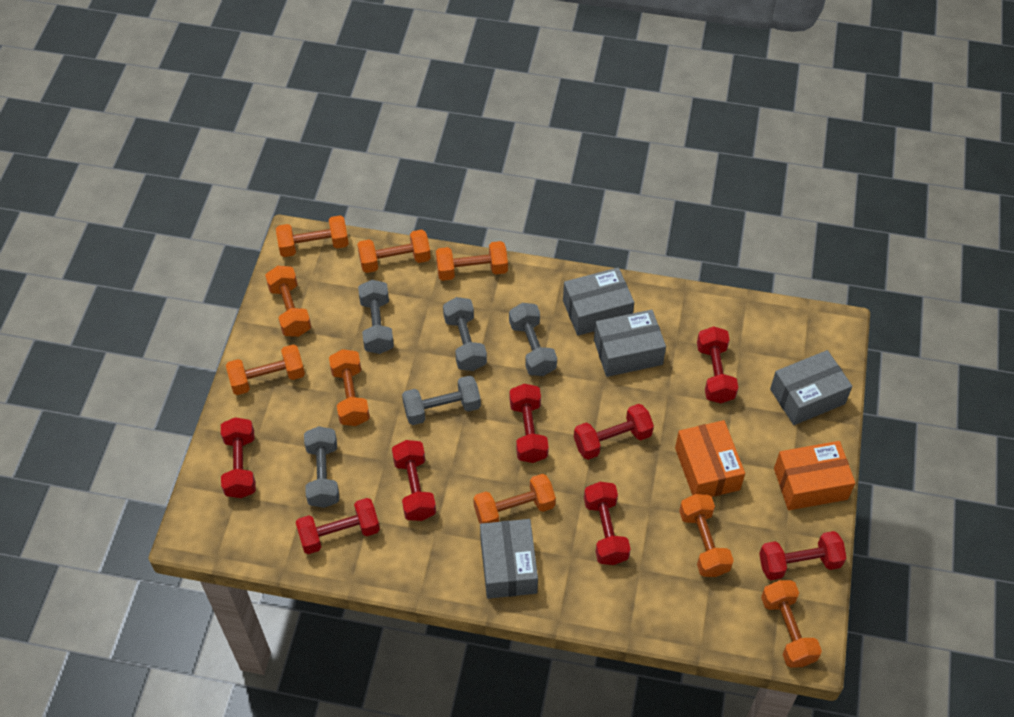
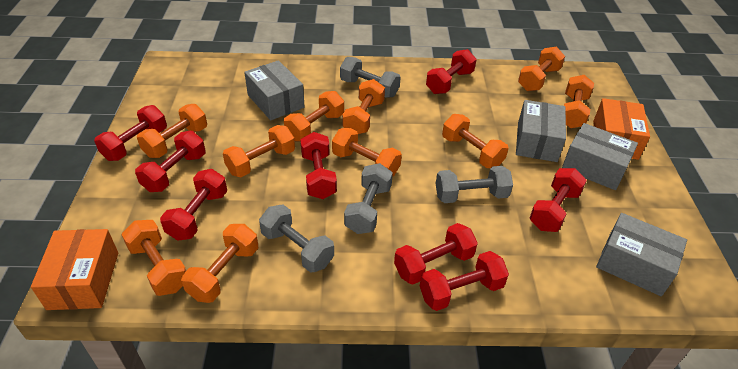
grey dumbbell: 5 -> 4
orange dumbbell: 9 -> 10

